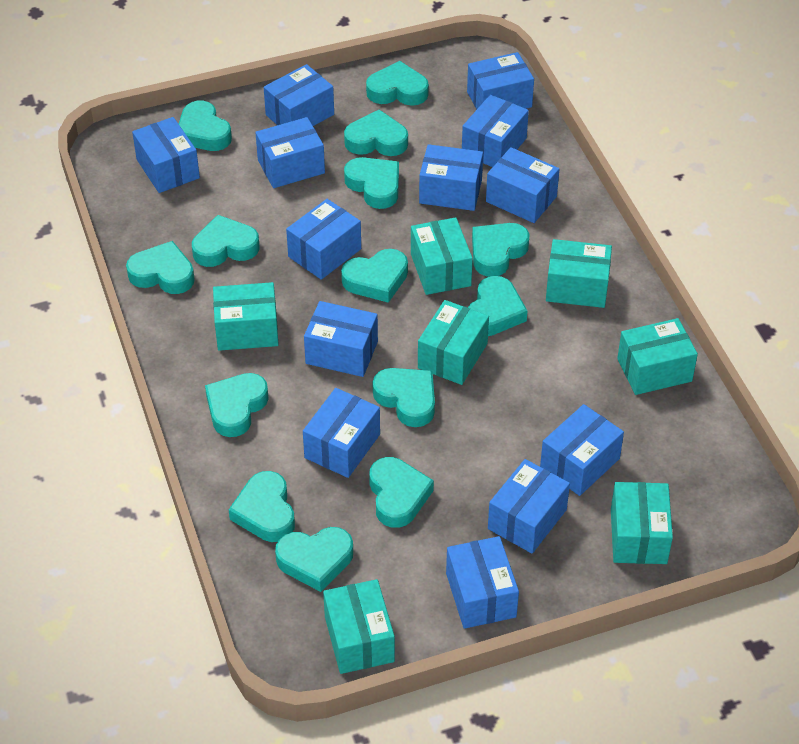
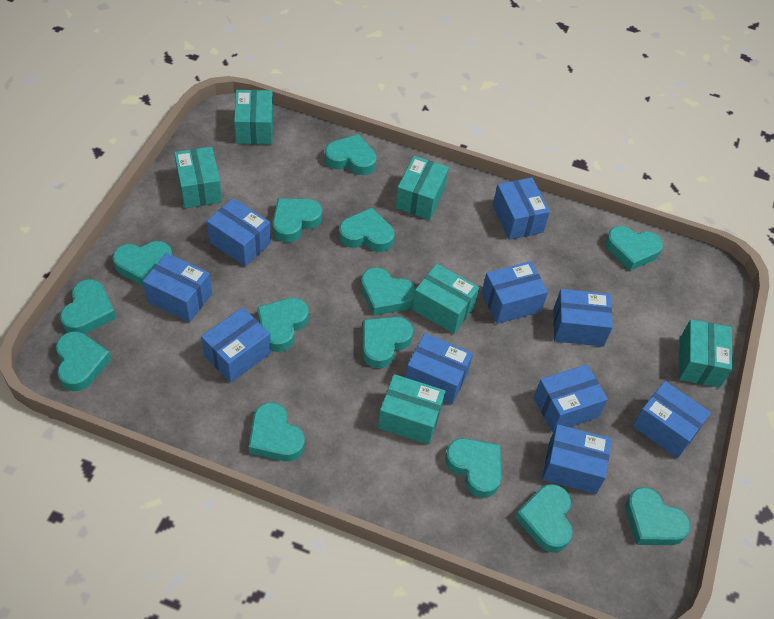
blue box: 13 -> 10
turquoise box: 7 -> 6

